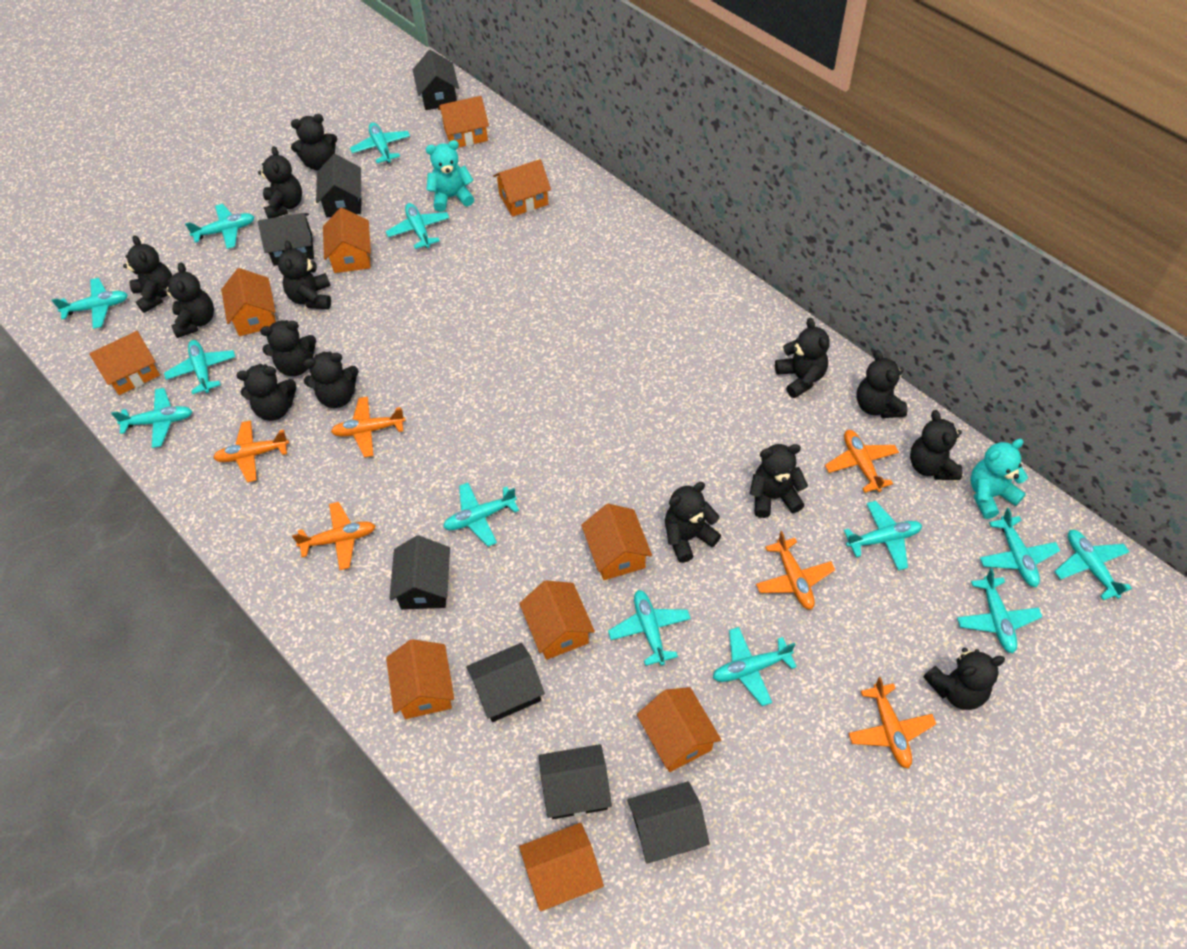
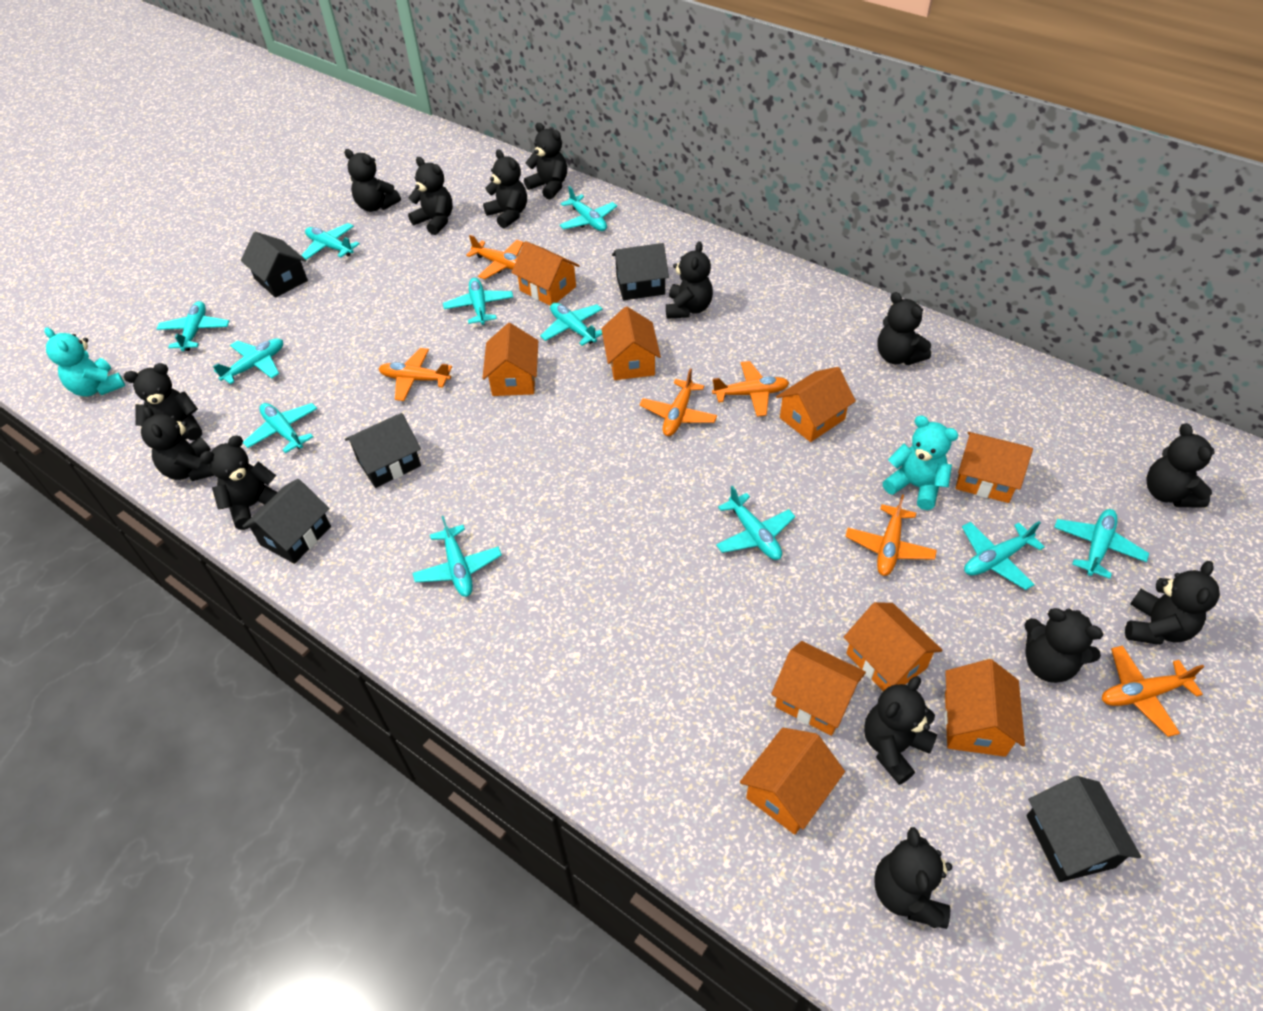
black house: 7 -> 5
orange house: 10 -> 9
turquoise plane: 13 -> 11

